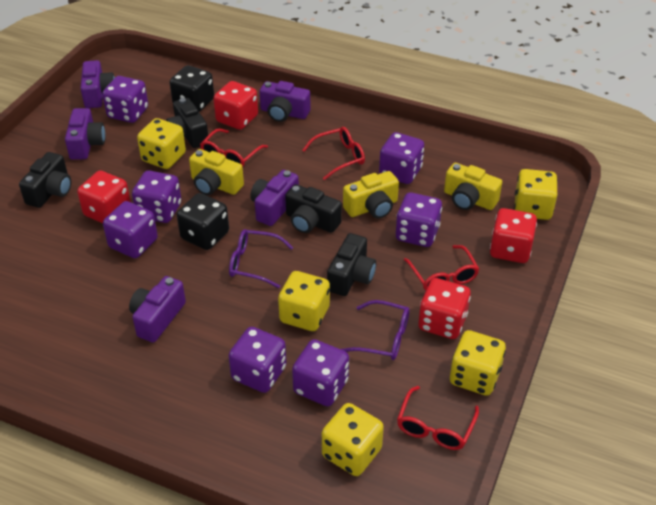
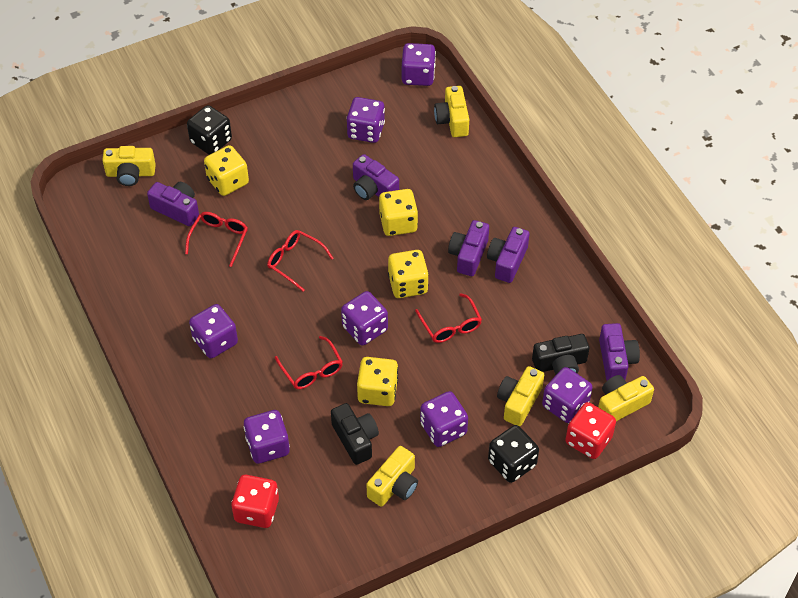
black camera: 4 -> 2
purple glasses: 2 -> 0
red dice: 4 -> 2
yellow camera: 3 -> 5
yellow dice: 5 -> 4

